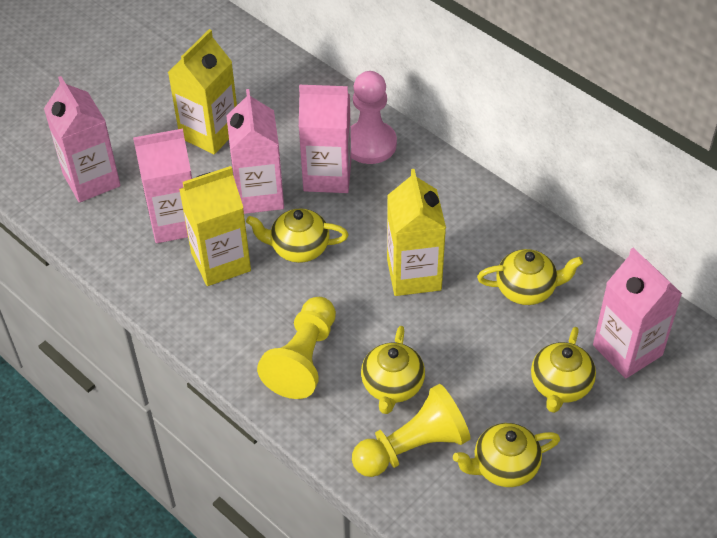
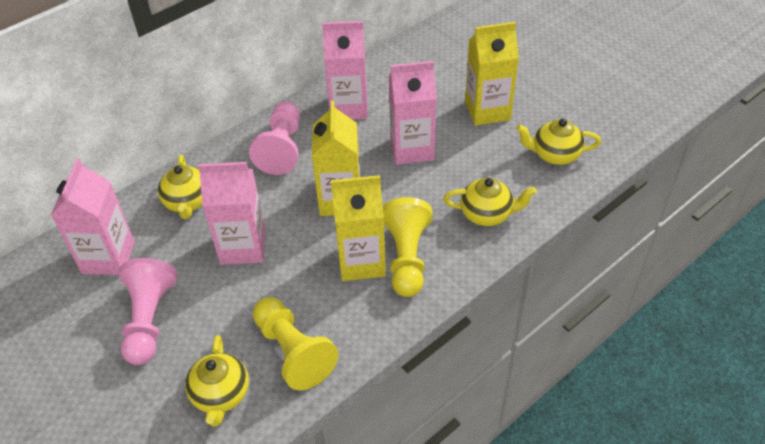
pink carton: 5 -> 4
pink pawn: 1 -> 2
yellow teapot: 5 -> 4

